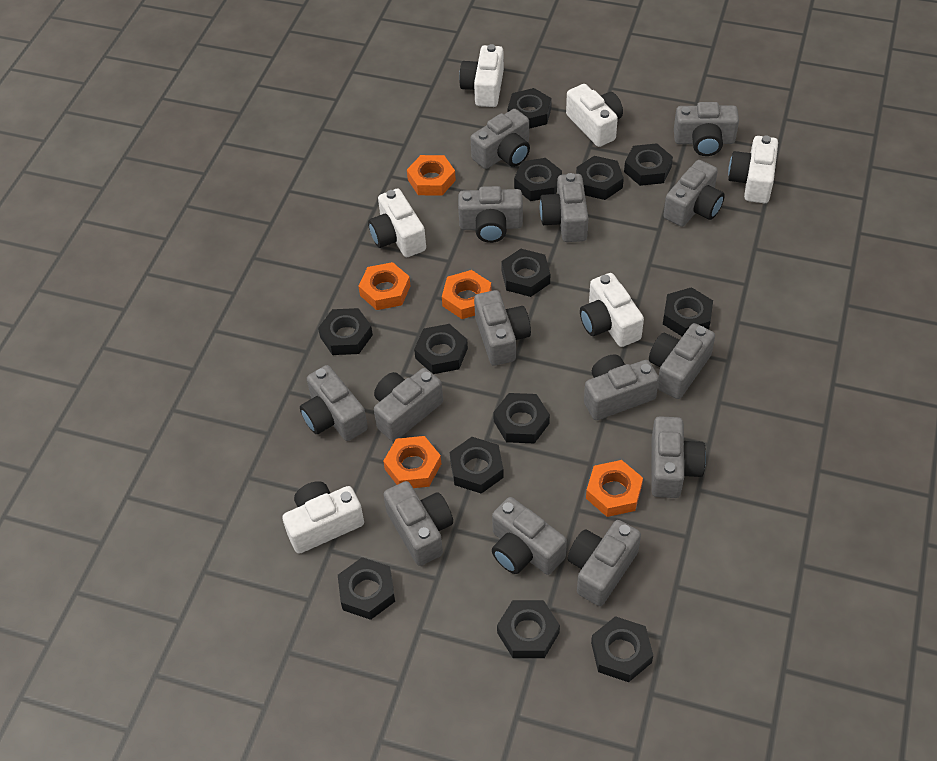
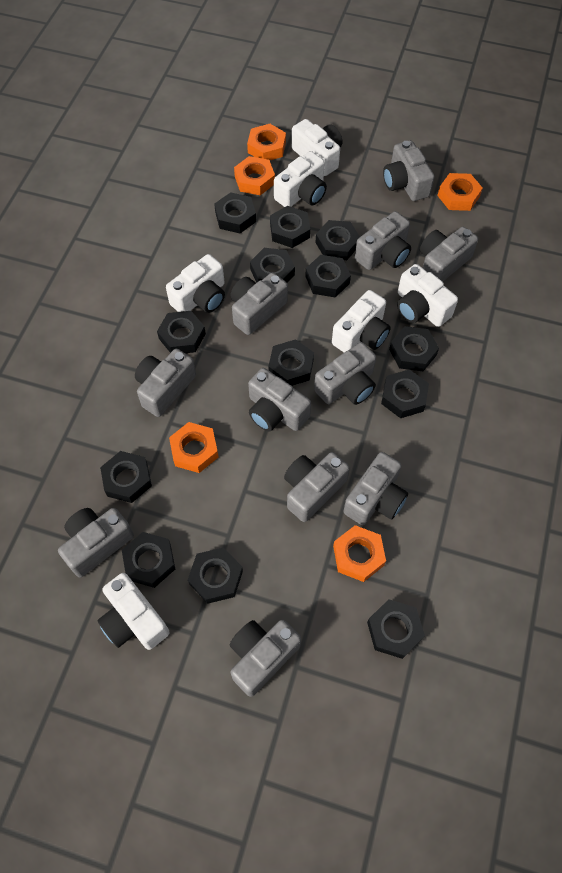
grey camera: 14 -> 11

